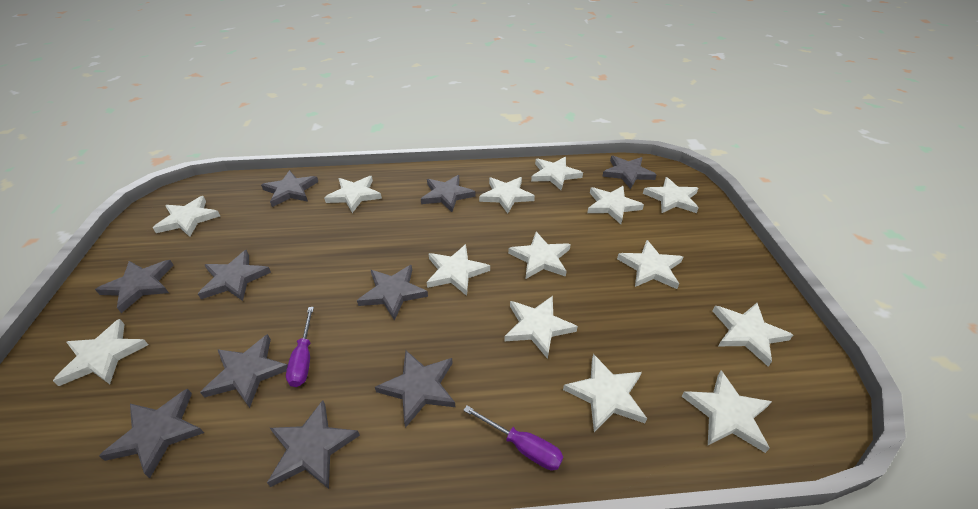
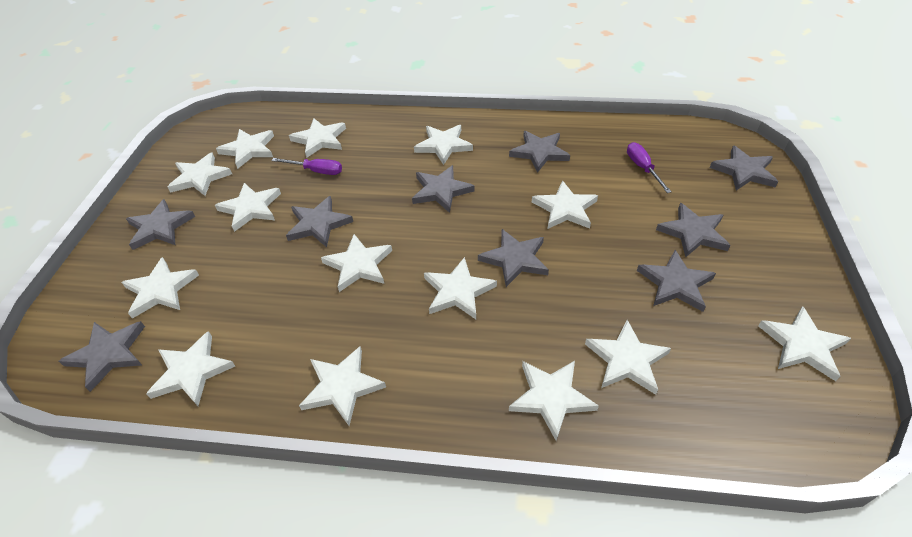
grey star: 10 -> 9

